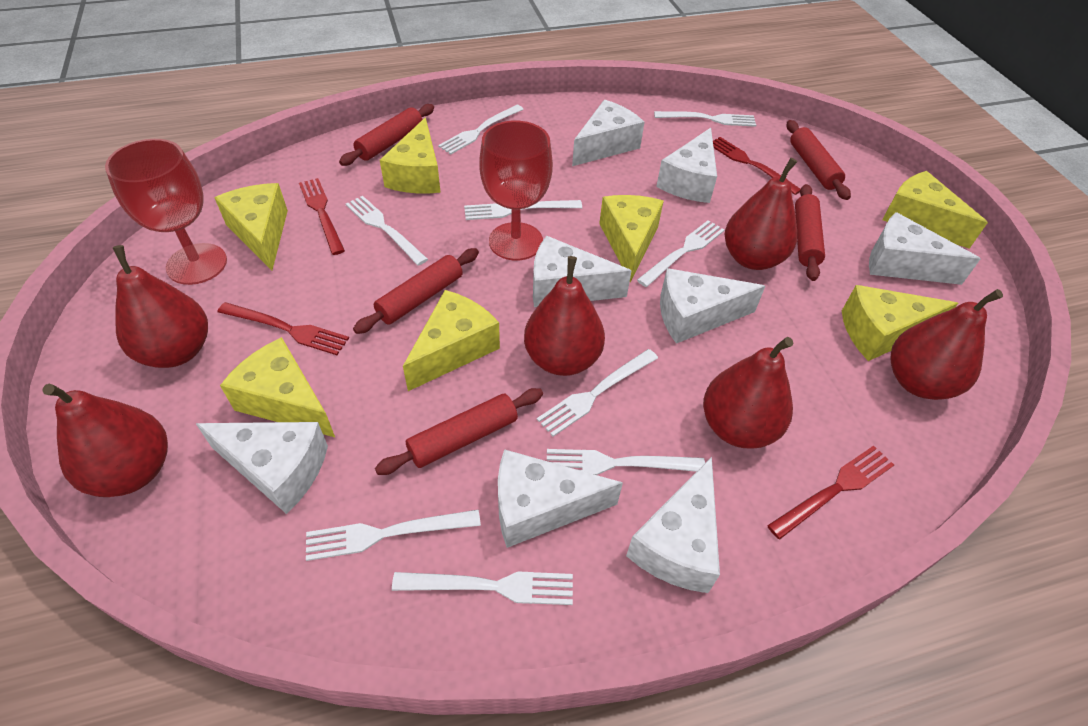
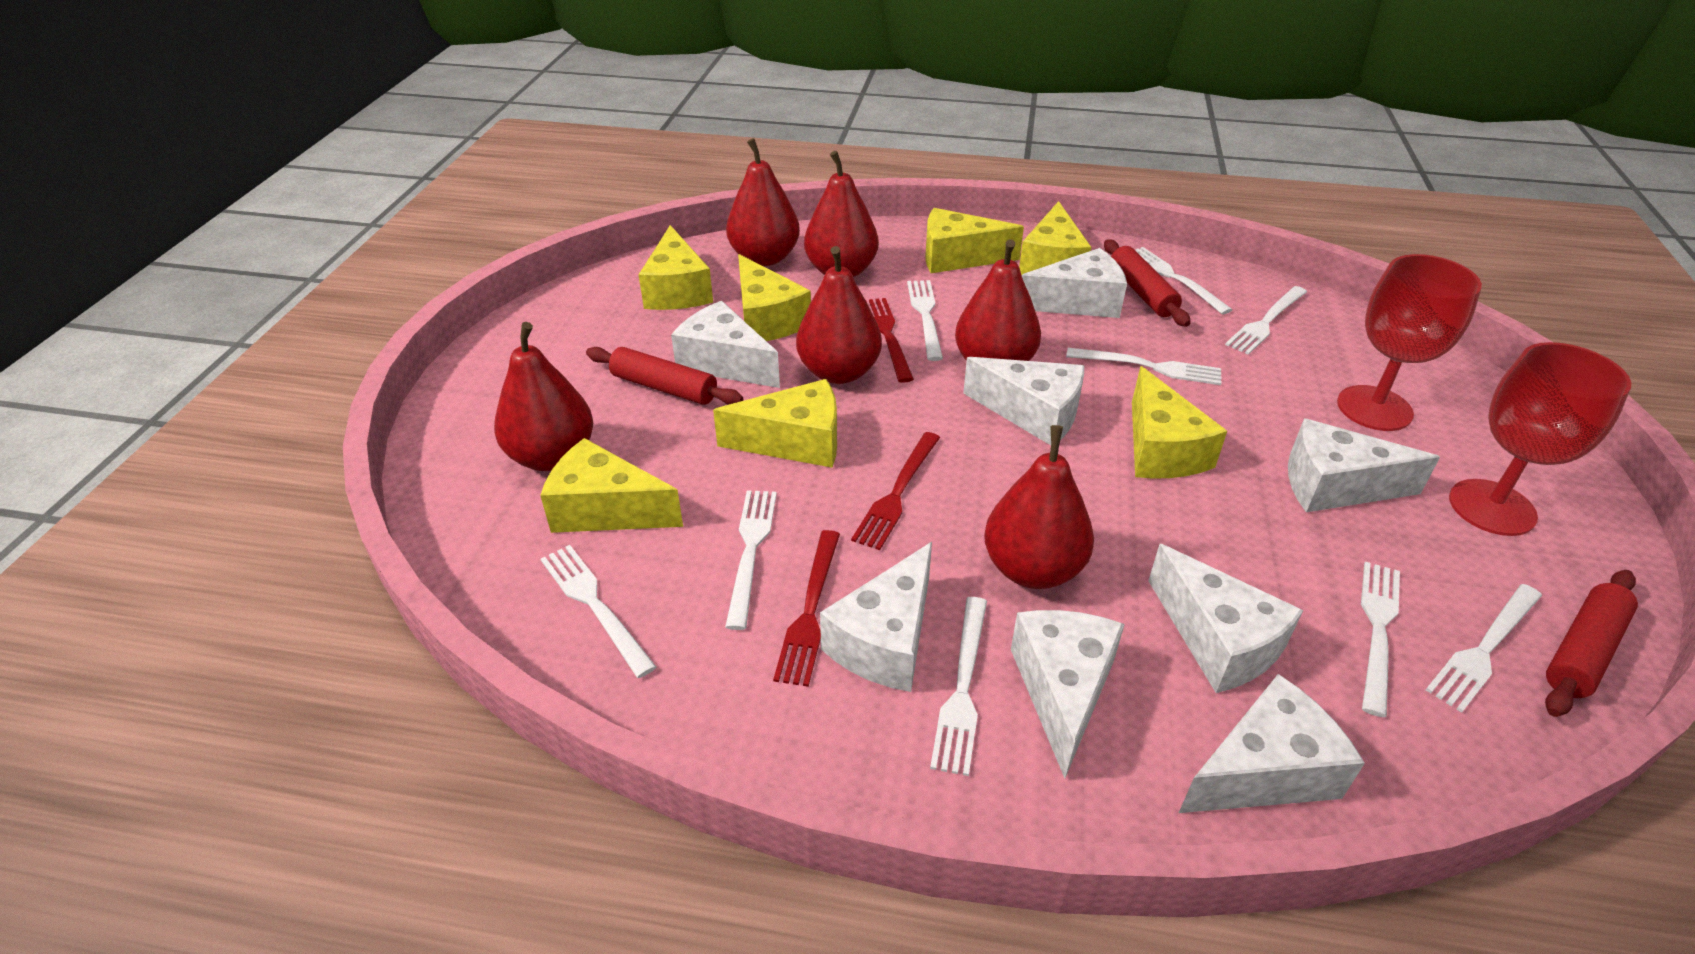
red fork: 4 -> 3
red rolling pin: 5 -> 3

